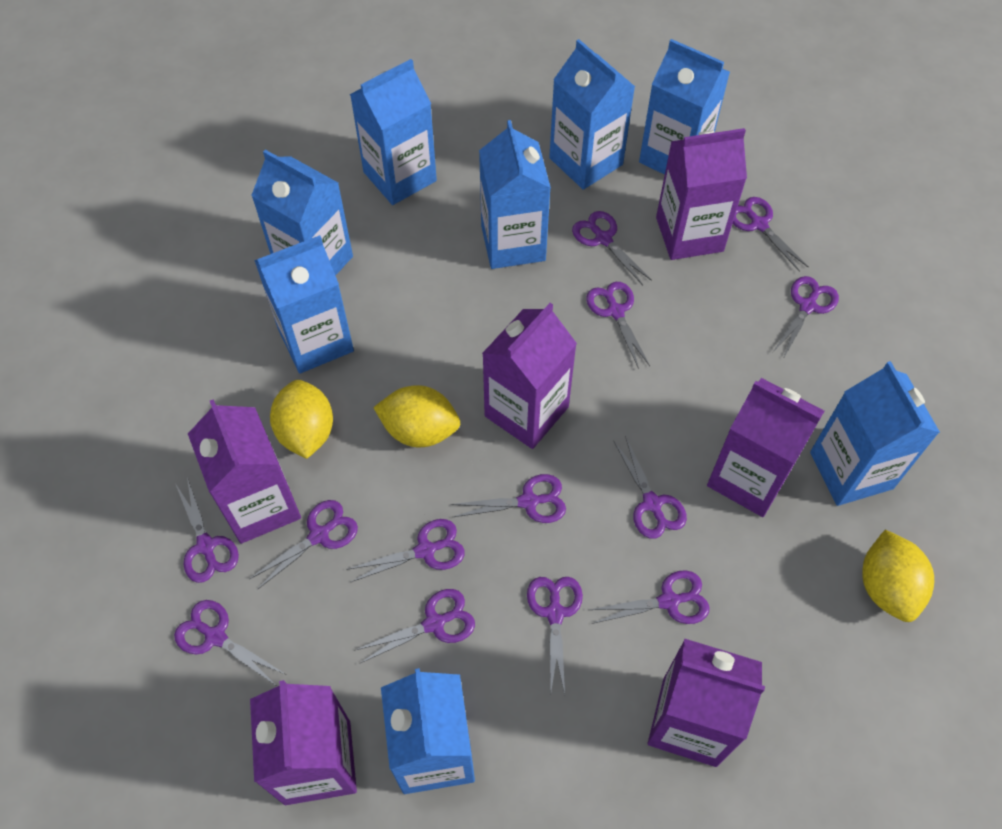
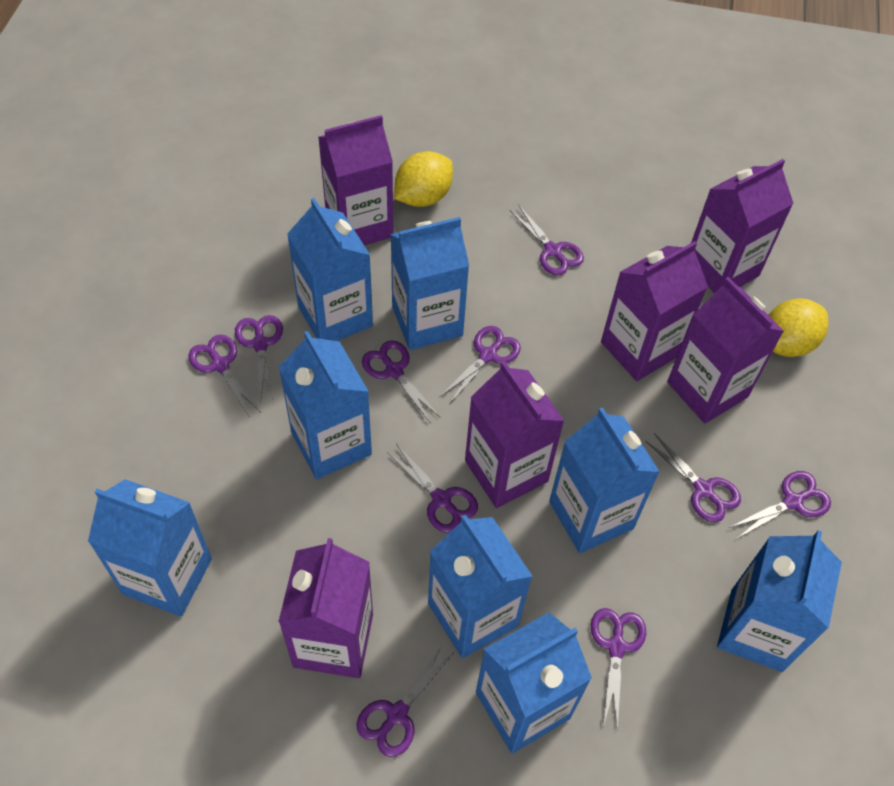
purple scissors: 13 -> 10
yellow lemon: 3 -> 2

